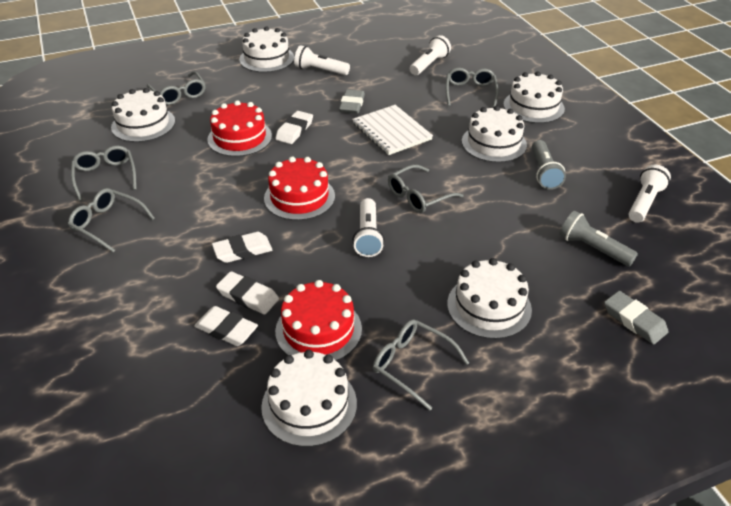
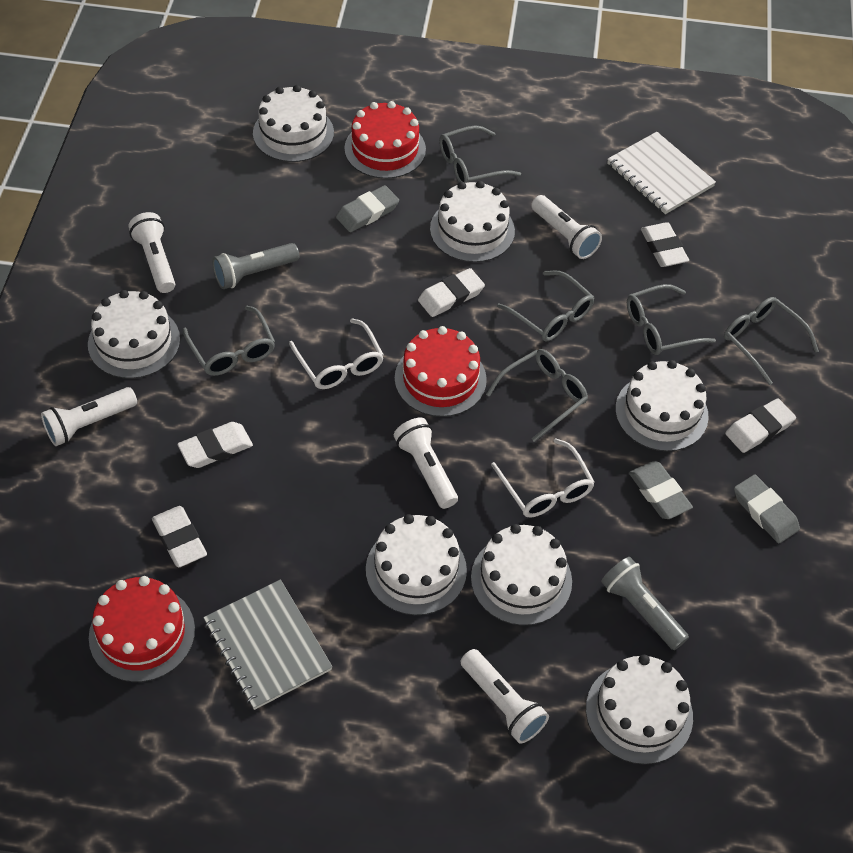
grey eraser: 2 -> 3
grey notebook: 0 -> 1
white cake: 6 -> 7
white eraser: 4 -> 5
white flashlight: 4 -> 5
white glasses: 0 -> 2

